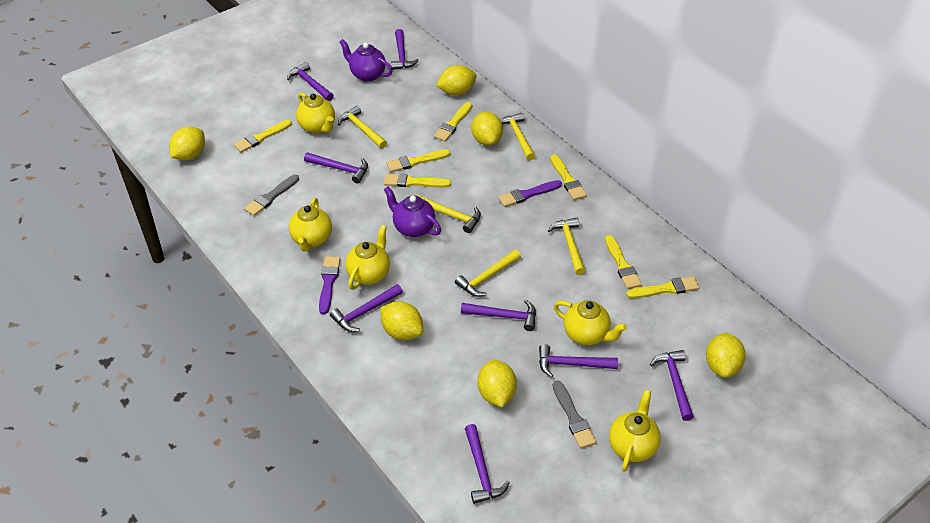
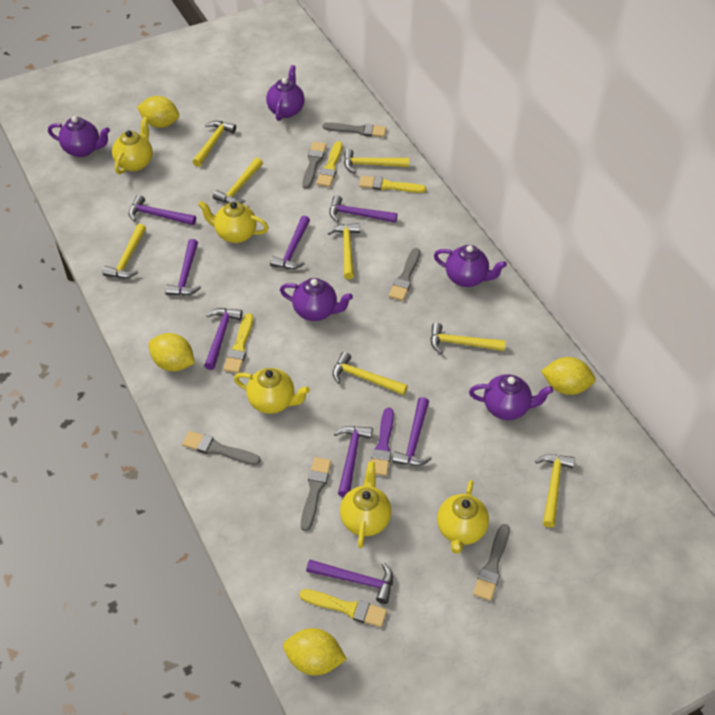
grey brush: 2 -> 6
purple brush: 2 -> 1
purple teapot: 2 -> 5
yellow brush: 7 -> 4
yellow hammer: 5 -> 8
yellow lemon: 6 -> 4

